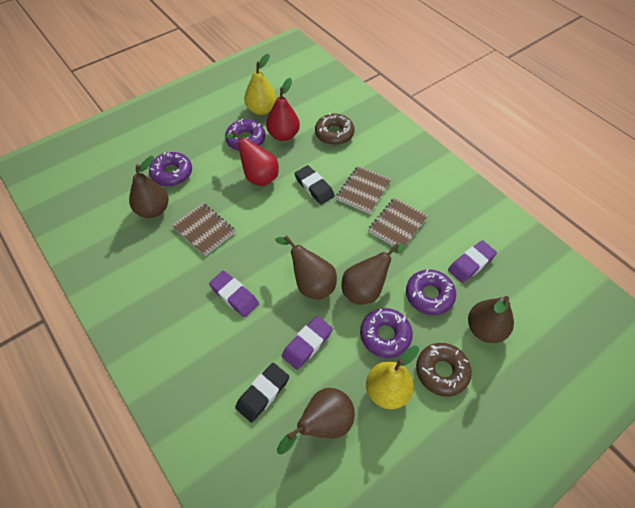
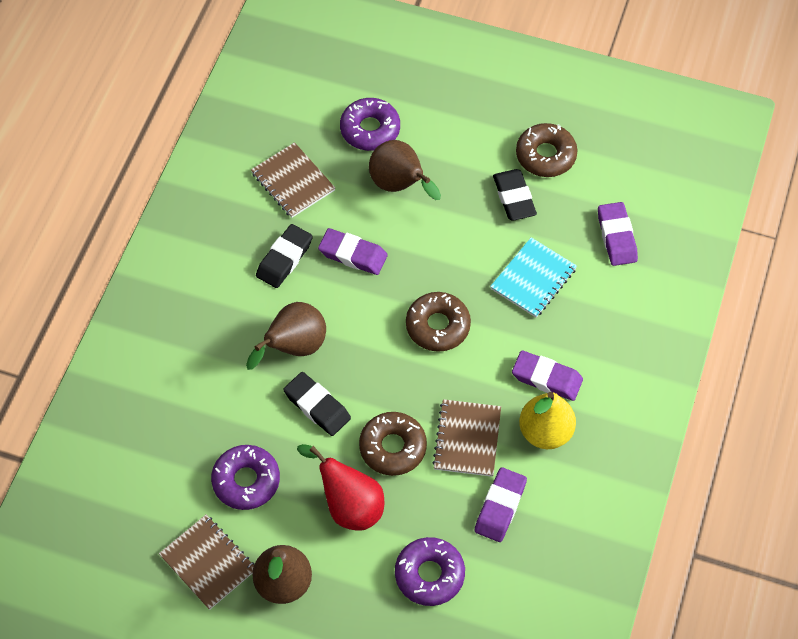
black eraser: 2 -> 3
brown donut: 2 -> 3
brown pear: 5 -> 3
purple donut: 4 -> 3
purple eraser: 3 -> 4
red pear: 2 -> 1
turquoise notebook: 0 -> 1
yellow pear: 2 -> 1

